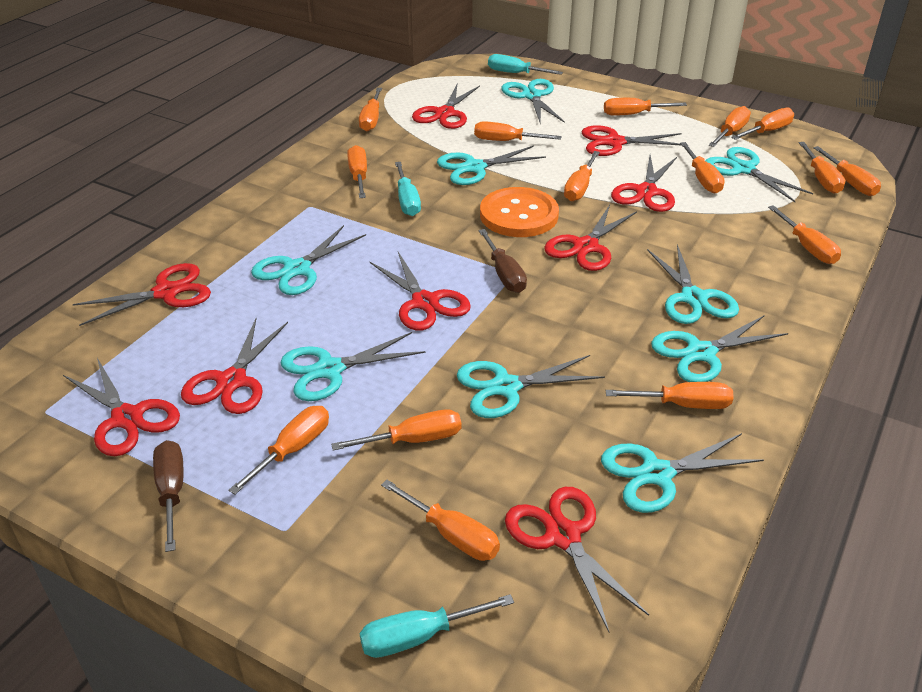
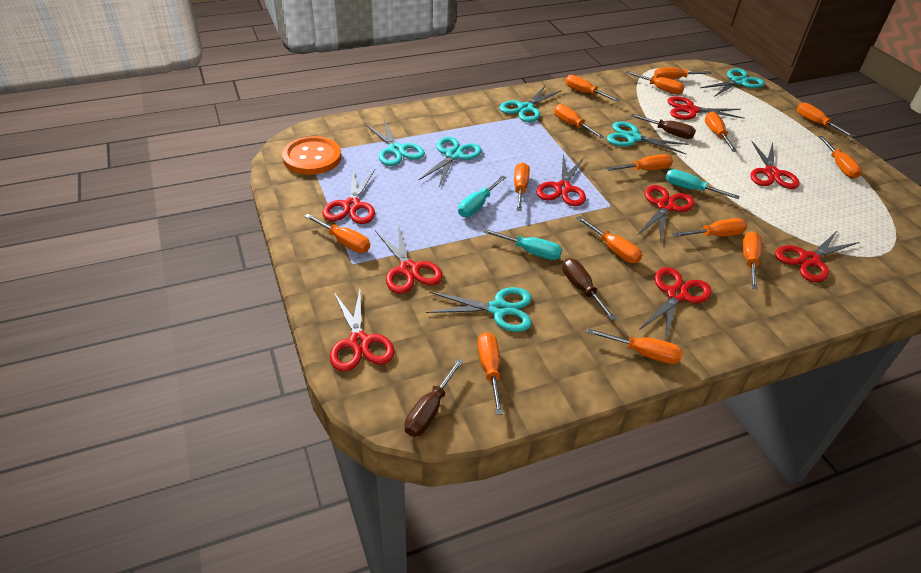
brown screwdriver: 2 -> 3
turquoise scissors: 9 -> 6

